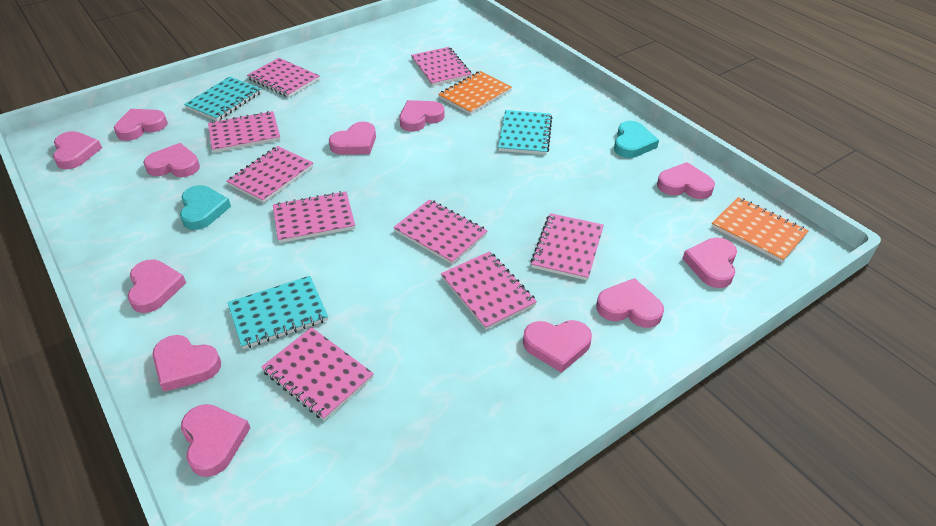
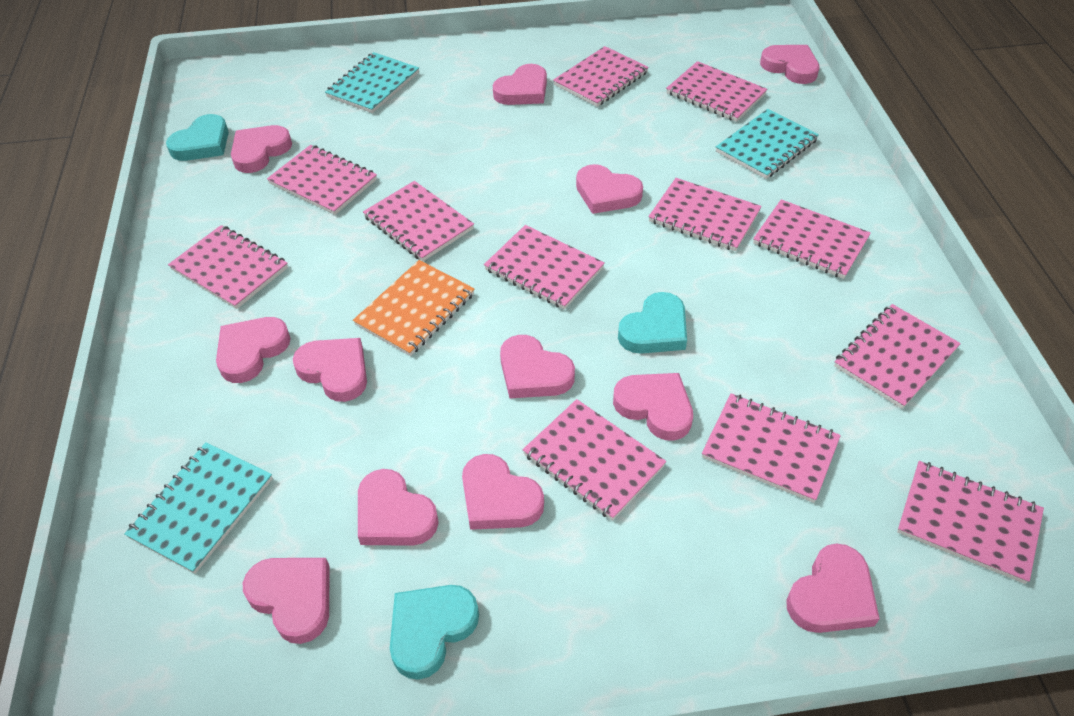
orange notebook: 2 -> 1
pink notebook: 9 -> 12
turquoise heart: 2 -> 3

